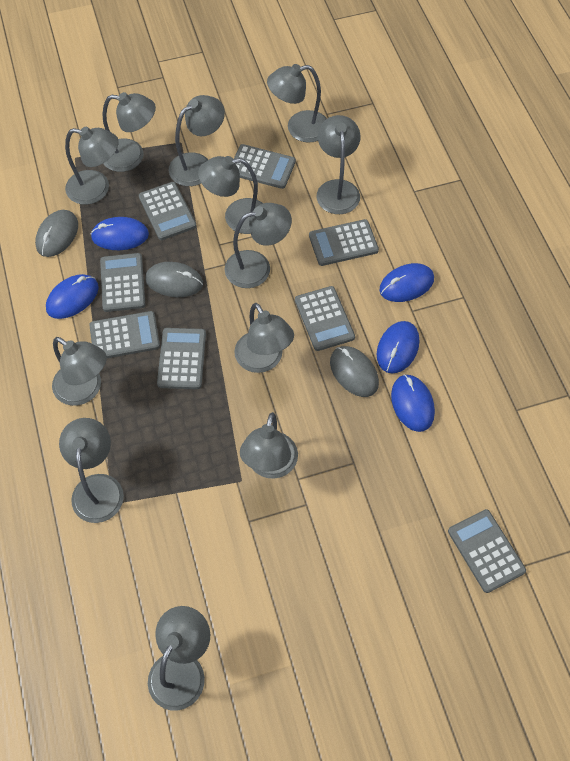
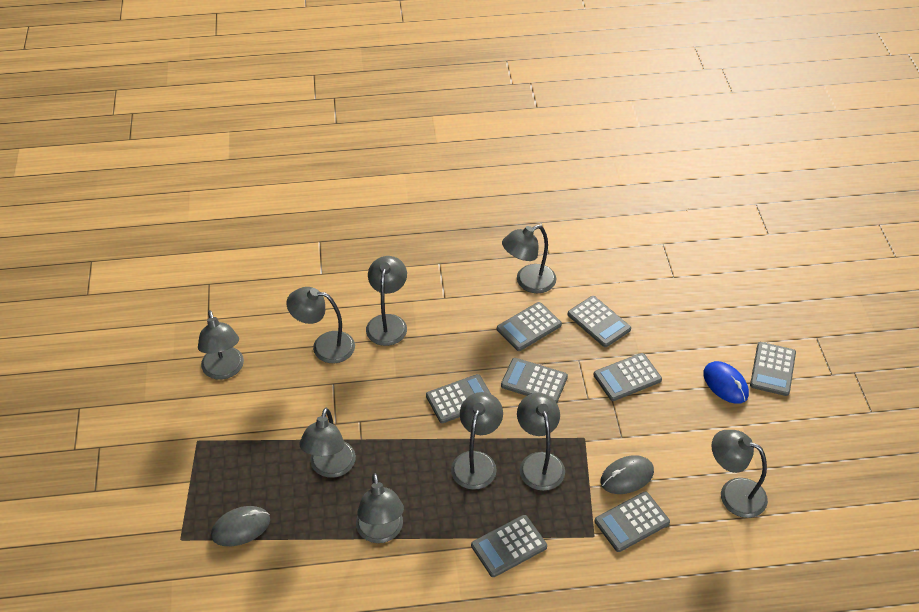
blue mouse: 5 -> 1
grey lamp: 12 -> 9
grey mouse: 3 -> 2

